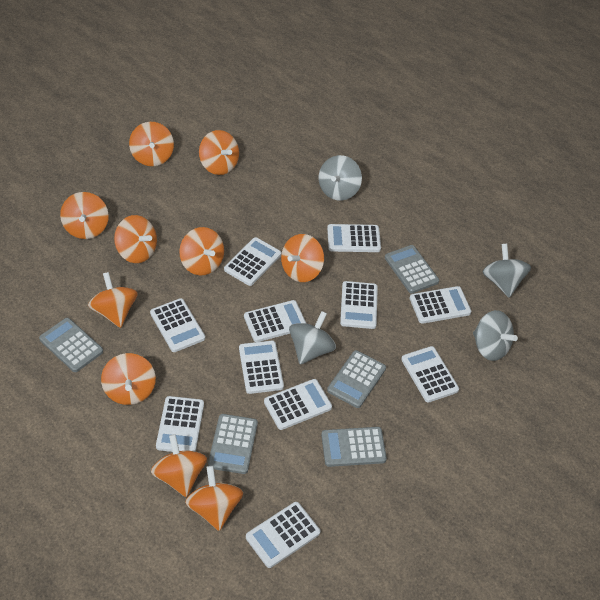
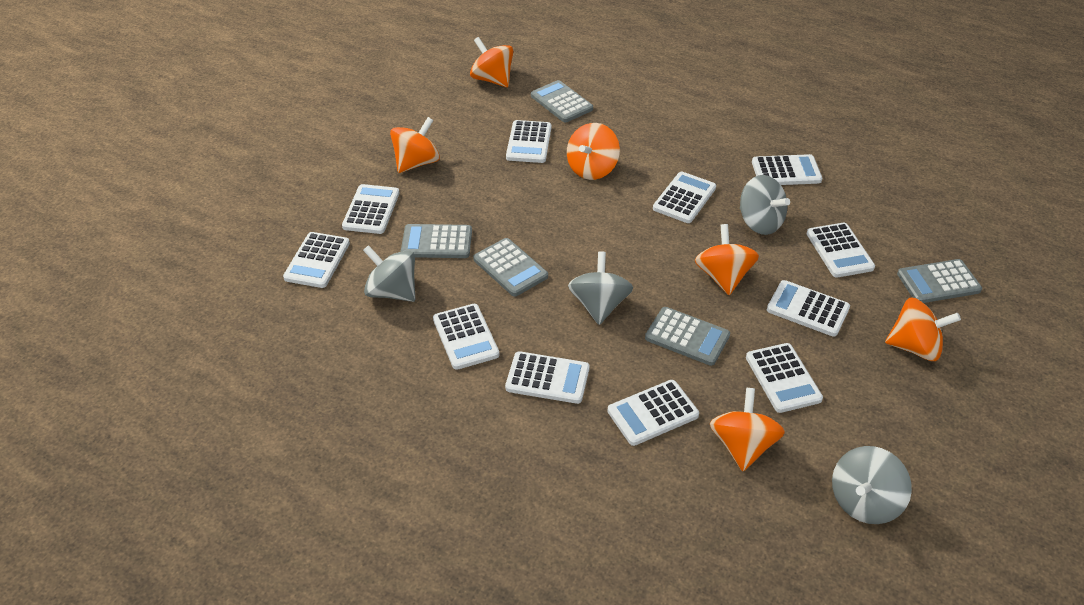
orange spinning top: 10 -> 6

